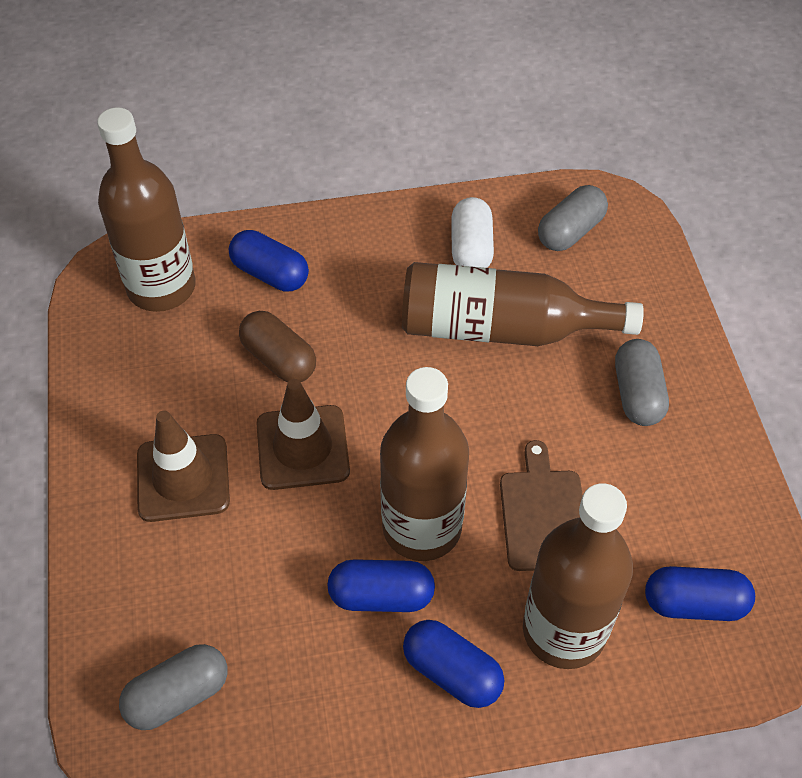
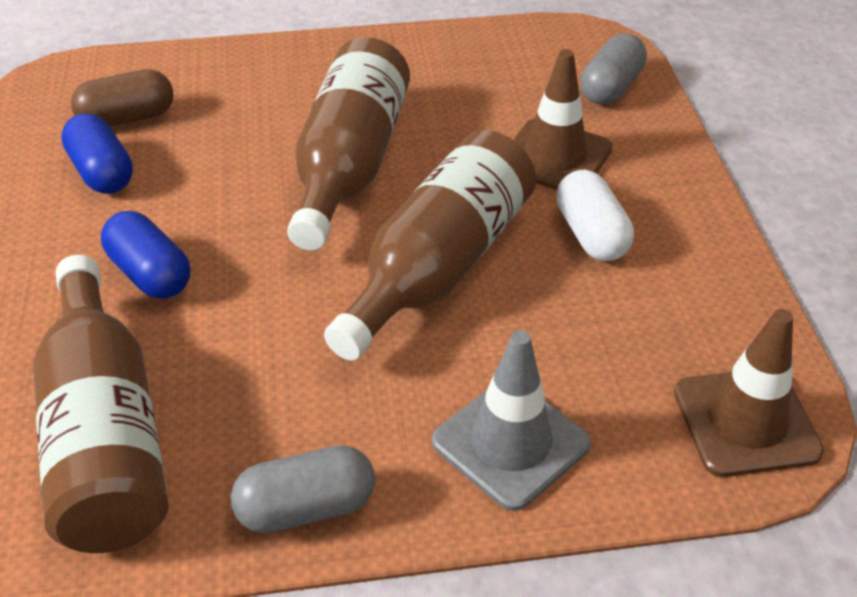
blue capsule: 4 -> 2
brown bottle: 4 -> 3
brown cutting board: 1 -> 0
grey capsule: 3 -> 2
grey traffic cone: 0 -> 1

